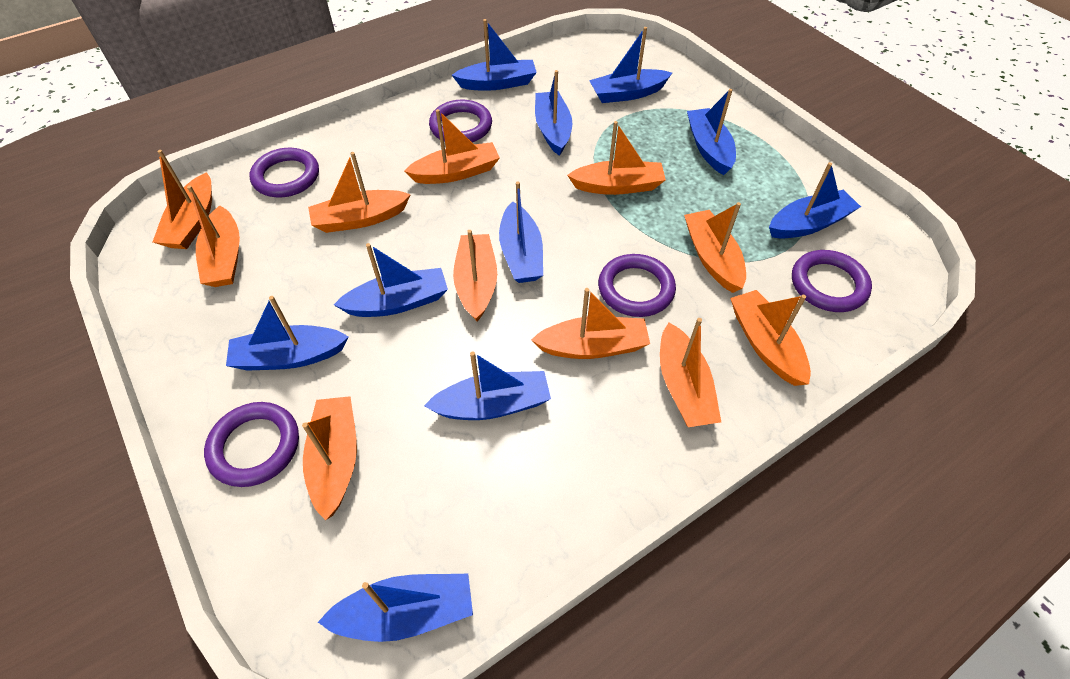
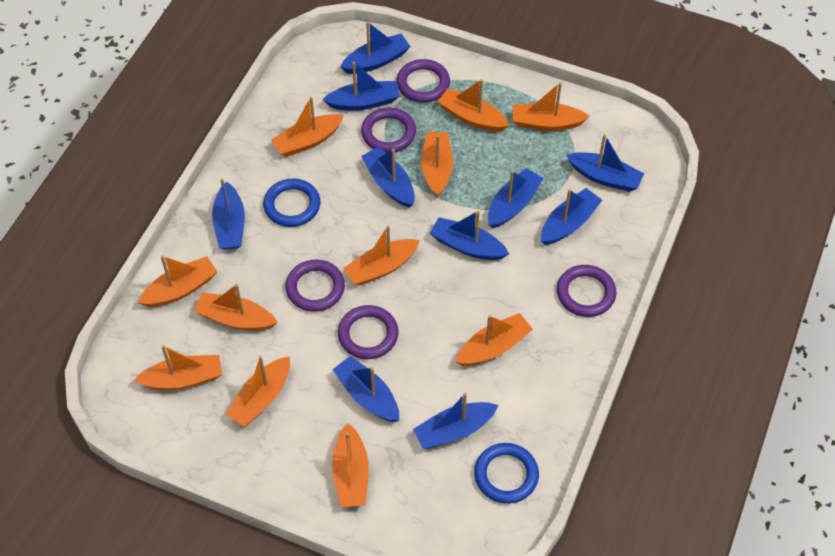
blue ring: 0 -> 2

